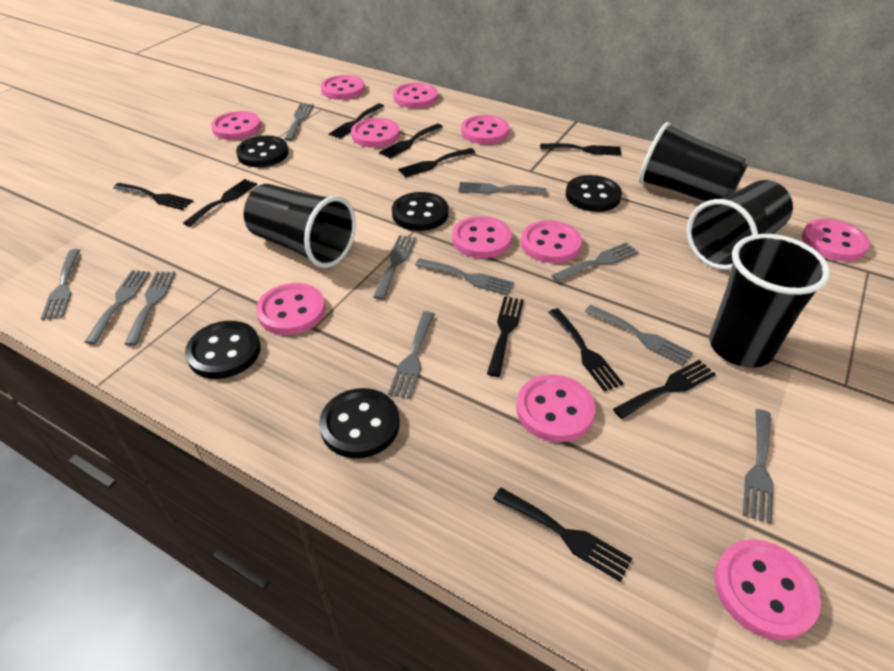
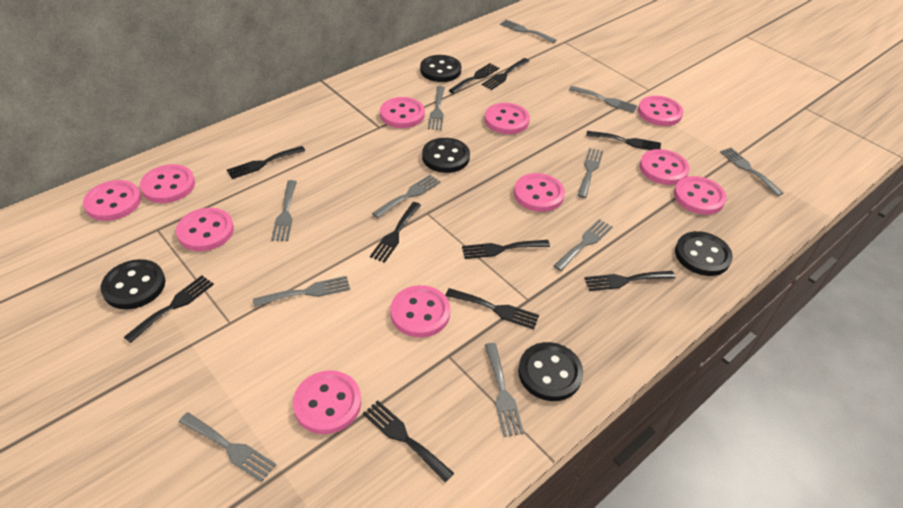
black cup: 4 -> 0

